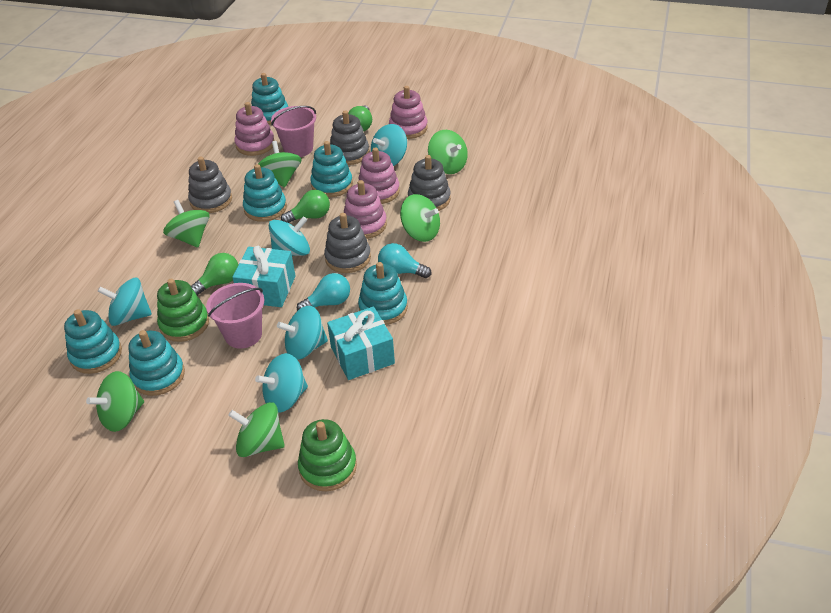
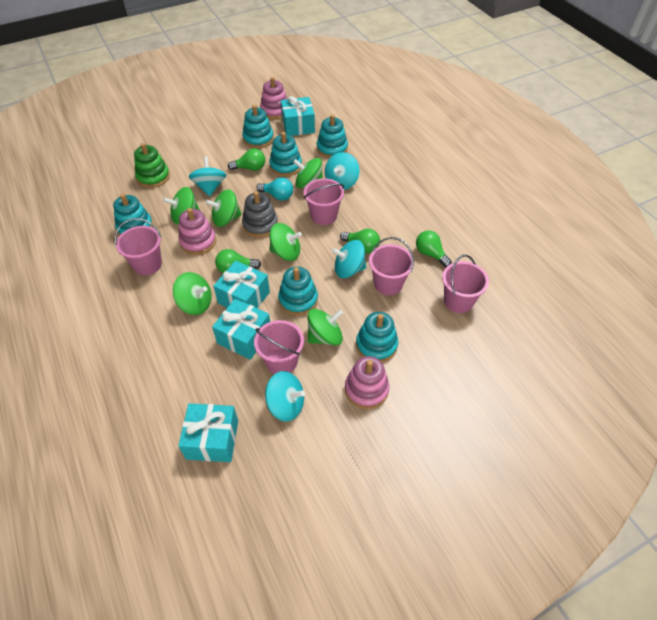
green light bulb: 3 -> 4
green stacking toy: 2 -> 1
grey stacking toy: 4 -> 1
pink bucket: 2 -> 5
pink stacking toy: 4 -> 3
turquoise gift: 2 -> 4
turquoise light bulb: 2 -> 1
turquoise spinning top: 5 -> 4

